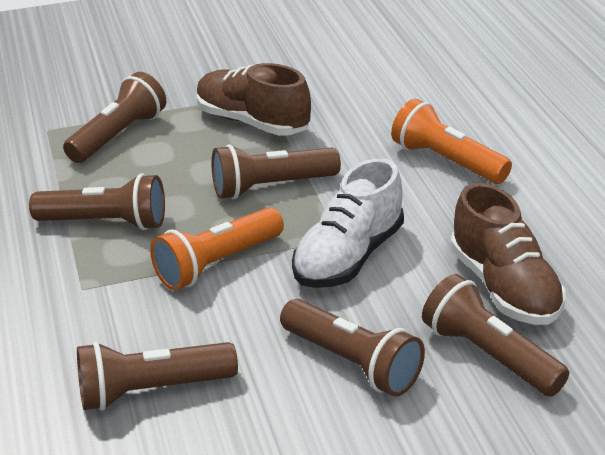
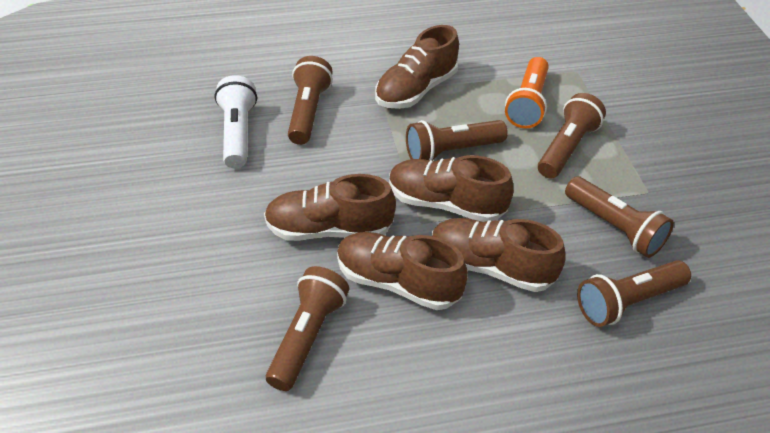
brown shoe: 2 -> 5
orange flashlight: 2 -> 1
white flashlight: 0 -> 1
white shoe: 1 -> 0

